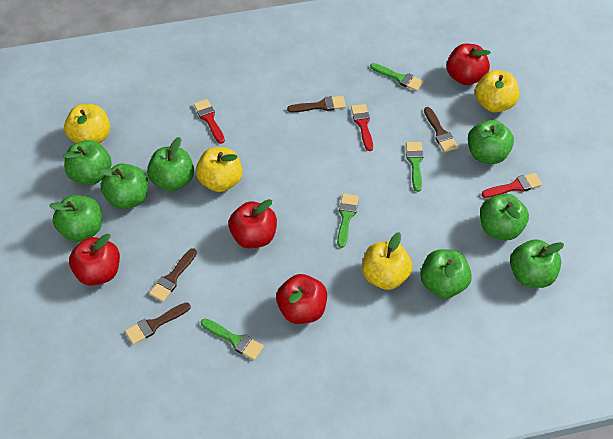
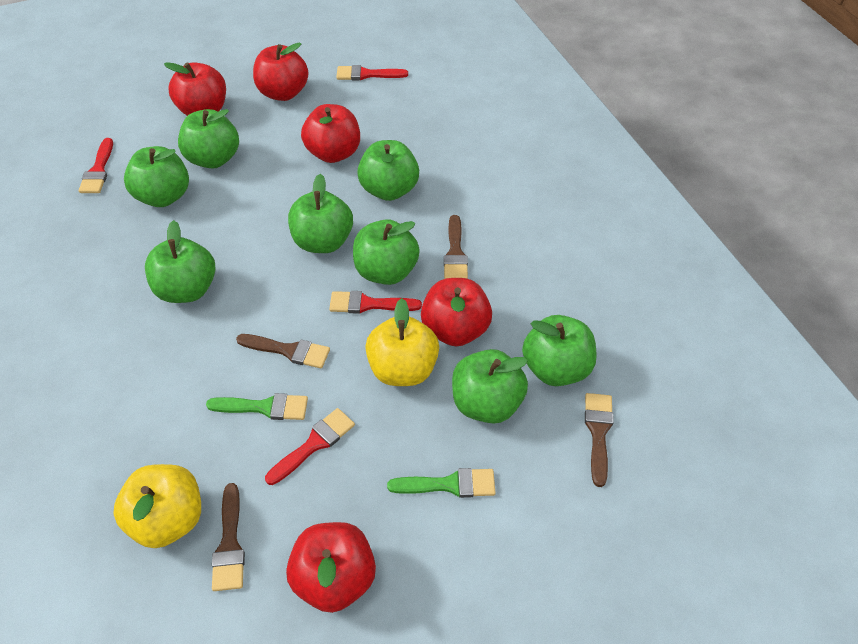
green brush: 4 -> 2
red apple: 4 -> 5
red brush: 3 -> 4
yellow apple: 4 -> 2

